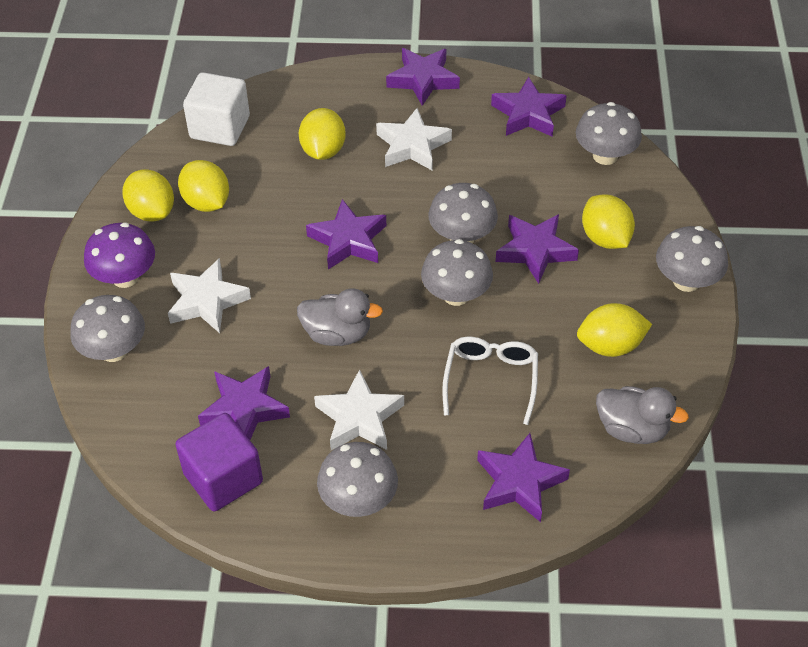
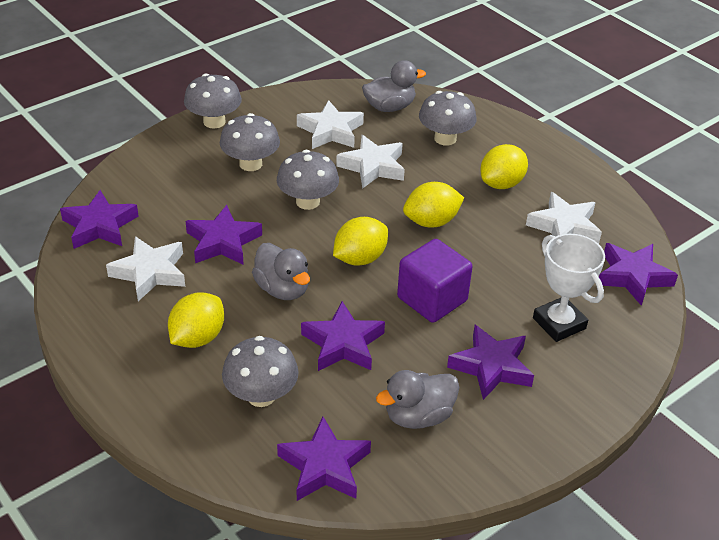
grey duck: 2 -> 3
grey mushroom: 6 -> 5
purple mushroom: 1 -> 0
white cube: 1 -> 0
white glasses: 1 -> 0
white star: 3 -> 4
white trophy: 0 -> 1
yellow lemon: 5 -> 4

